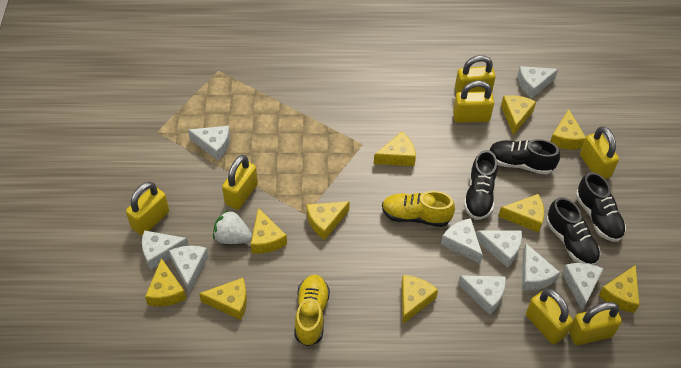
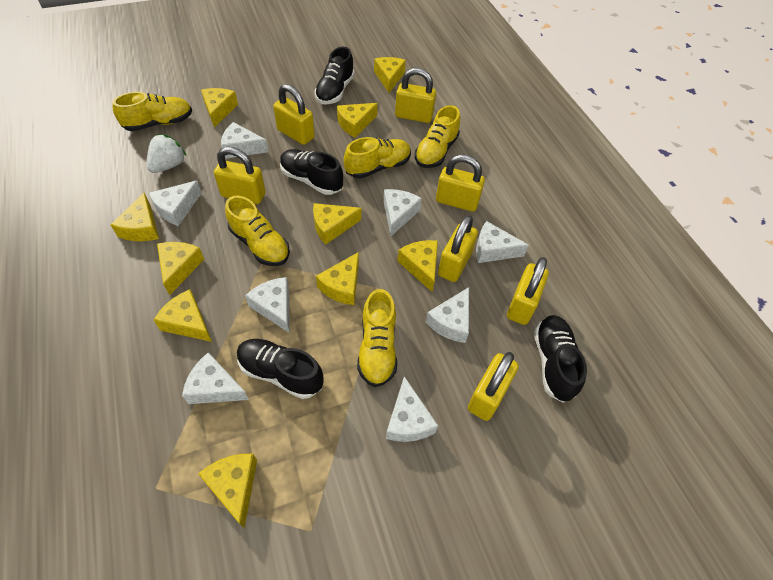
white cheese: 9 -> 8
yellow shoe: 2 -> 5

